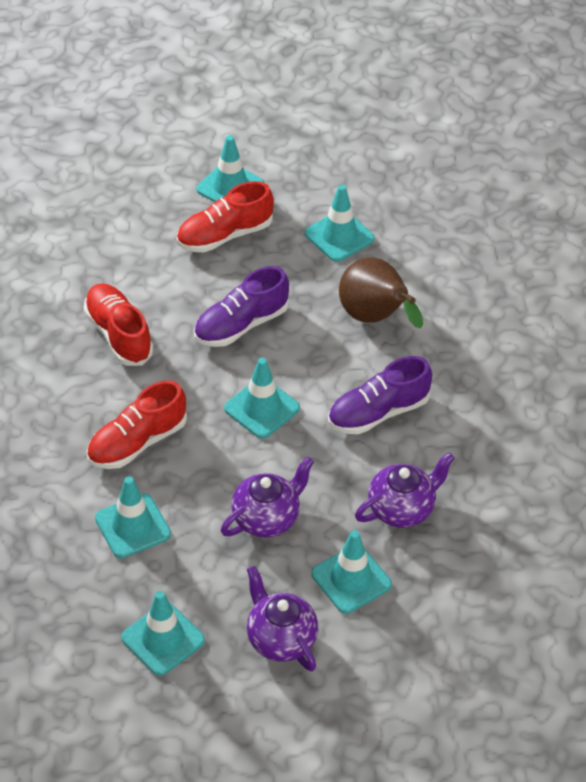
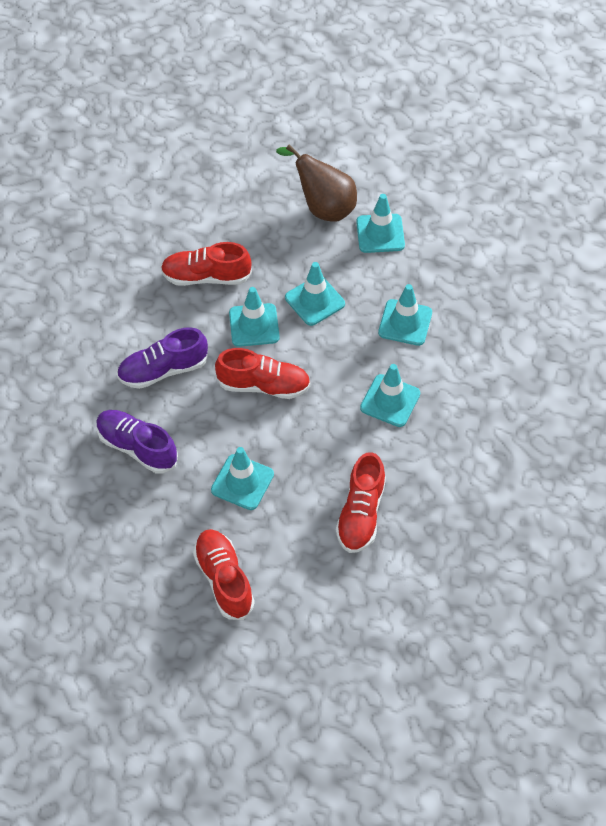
purple teapot: 3 -> 0
red shoe: 3 -> 4

